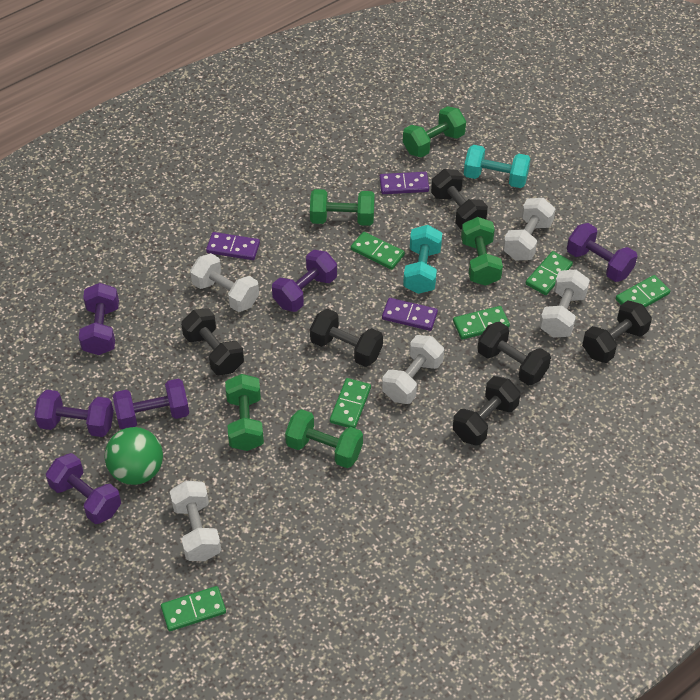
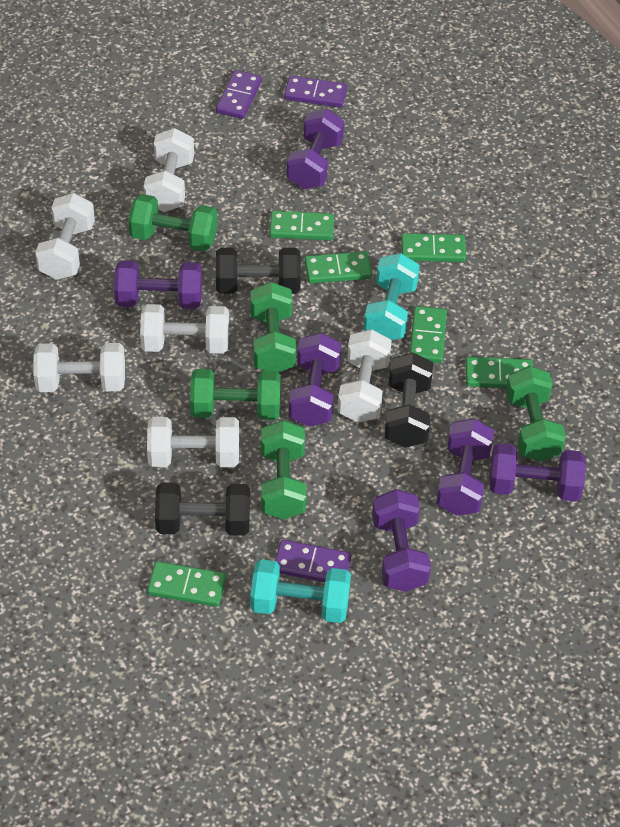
black dumbbell: 6 -> 3
green ball: 1 -> 0
white dumbbell: 5 -> 6

